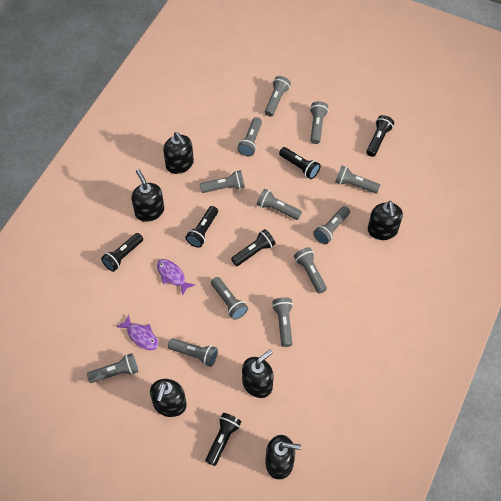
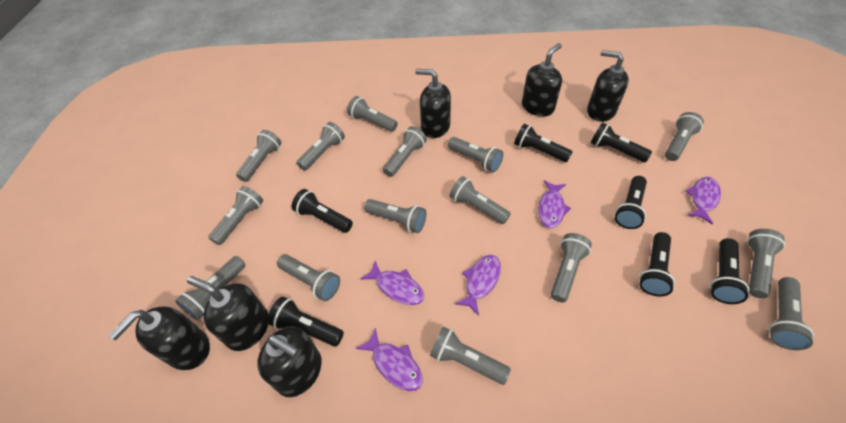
black flashlight: 6 -> 7
grey flashlight: 12 -> 15
purple fish: 2 -> 5

